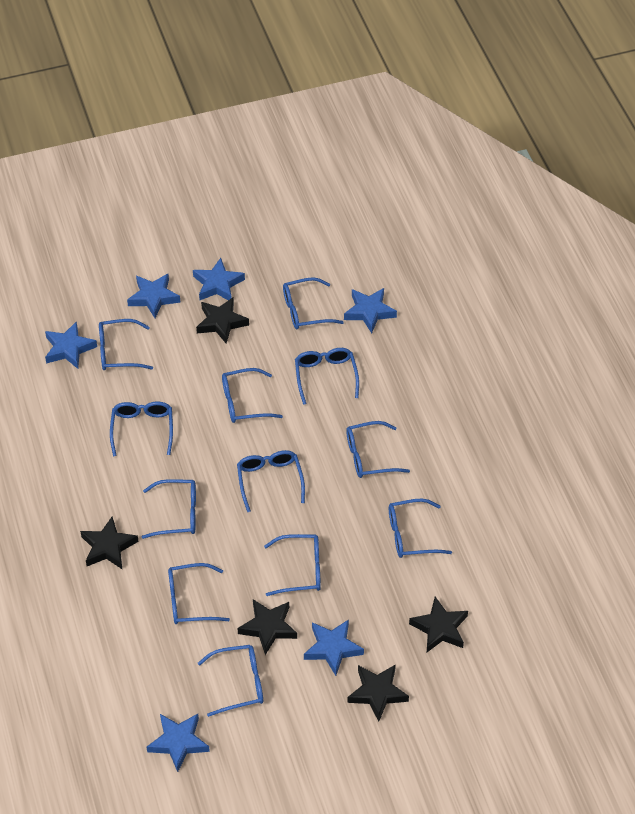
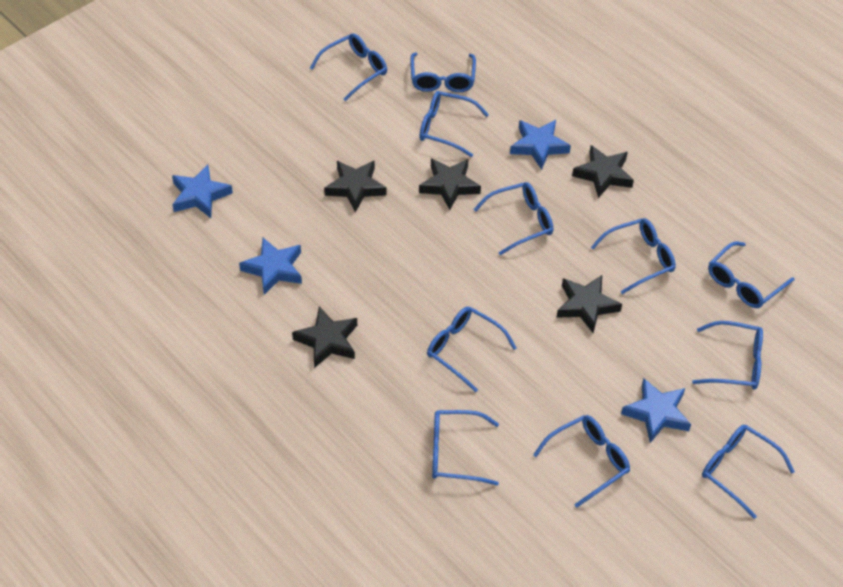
blue glasses: 12 -> 11
blue star: 6 -> 4

